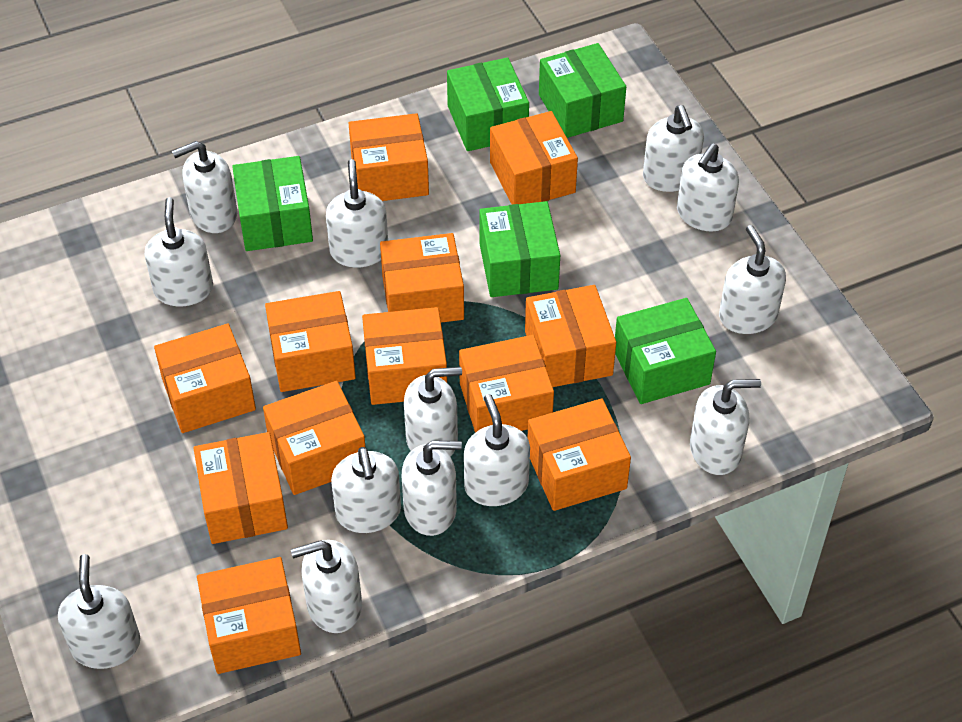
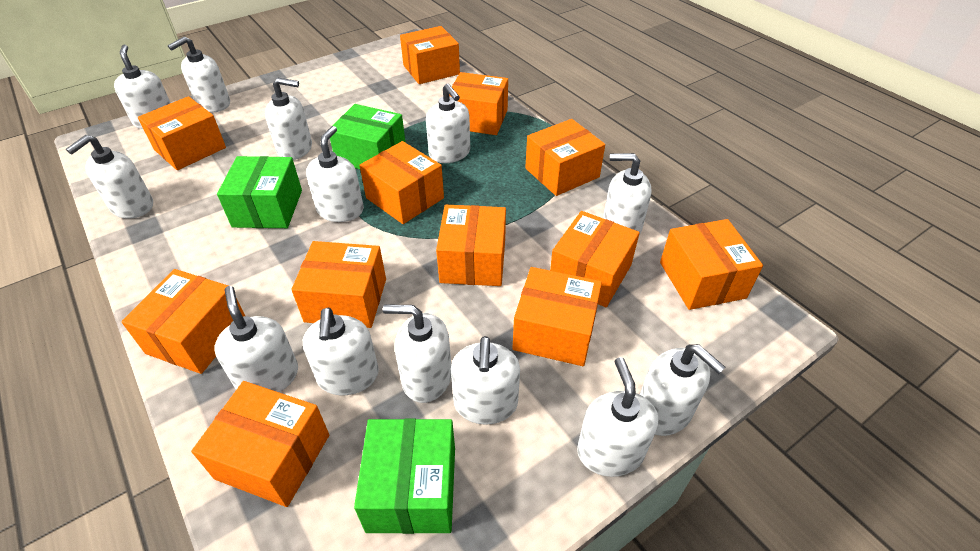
green box: 5 -> 3

